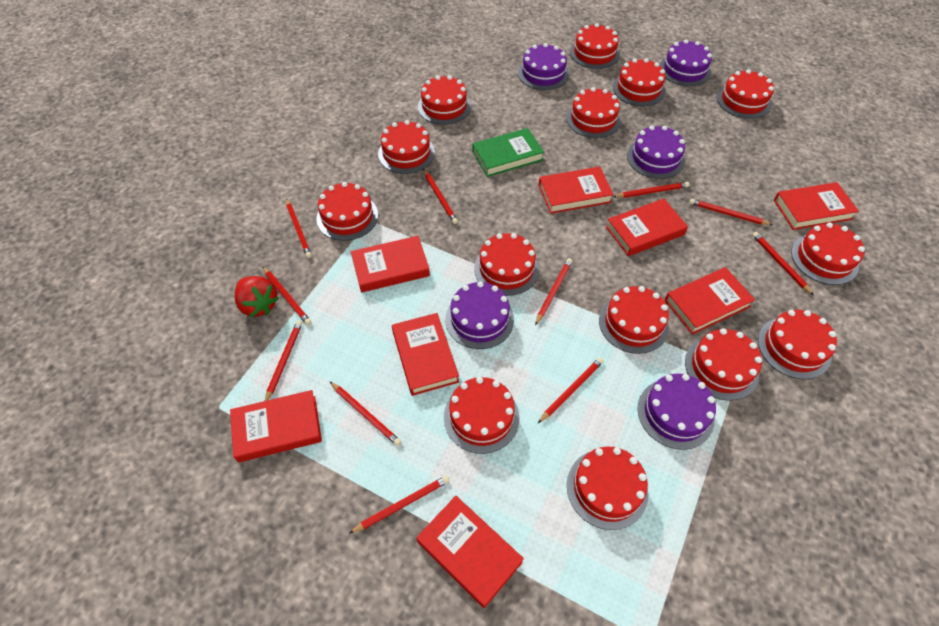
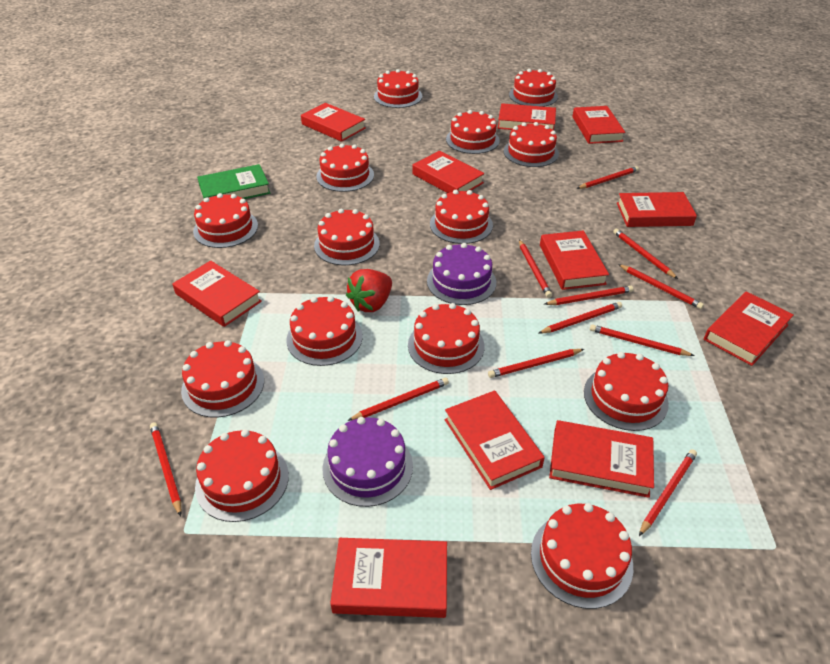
purple cake: 5 -> 2
red book: 8 -> 11

